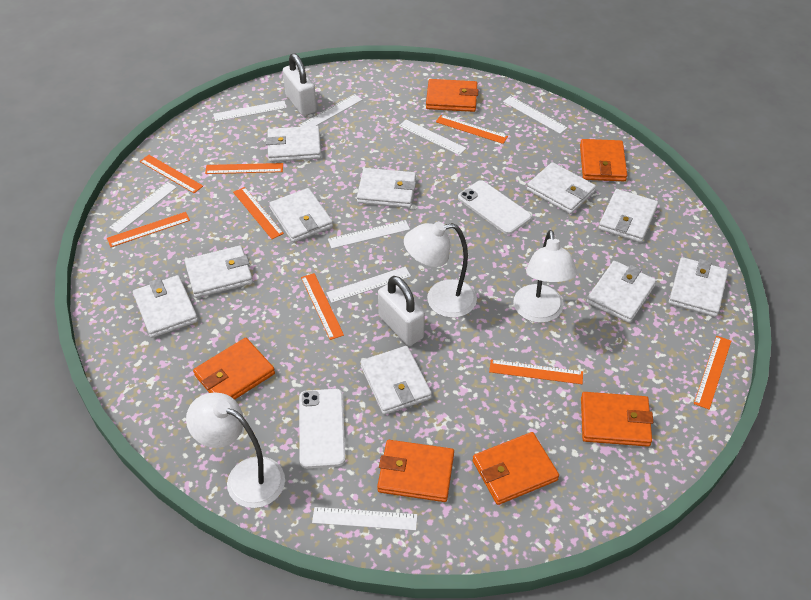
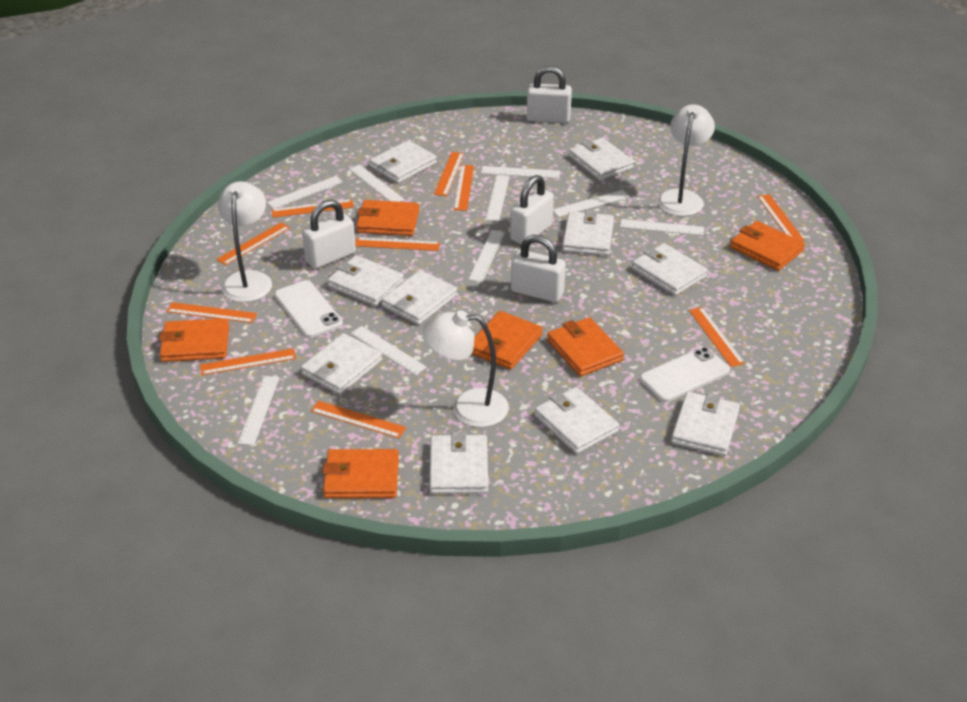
orange ruler: 8 -> 10
white padlock: 2 -> 4
white ruler: 8 -> 9

